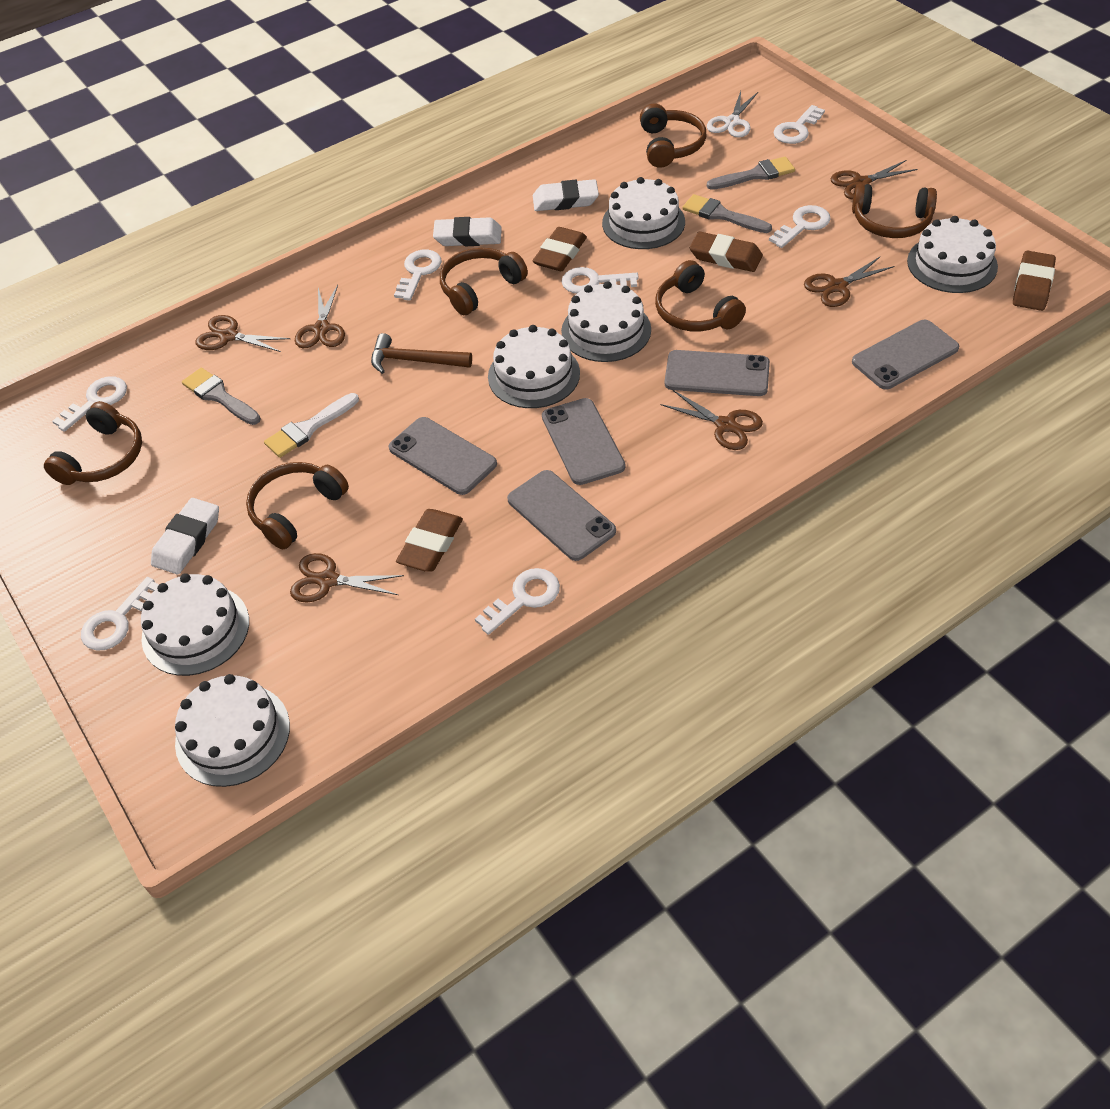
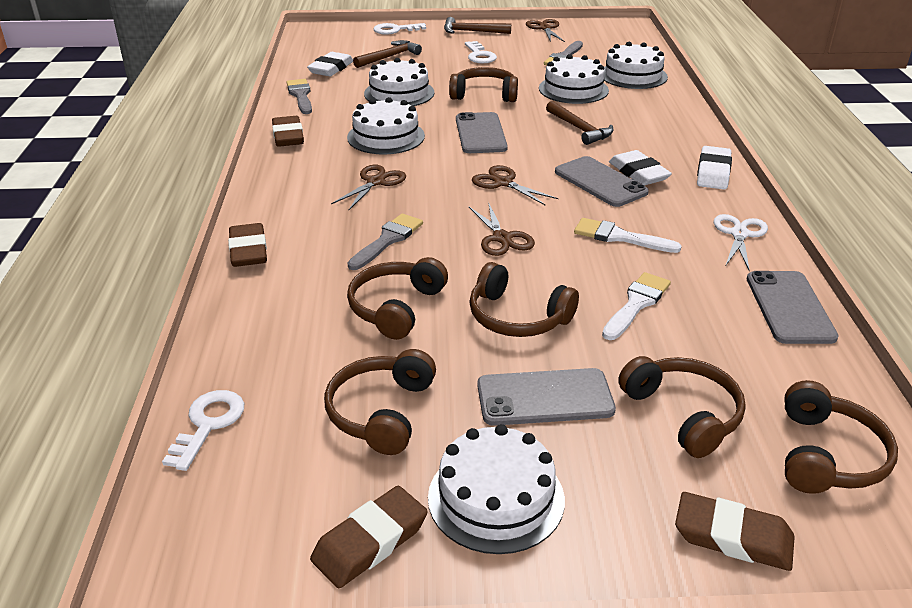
brown hammer: 1 -> 3
brown scissors: 6 -> 4
grey phone: 5 -> 4
white brush: 1 -> 2
white cake: 6 -> 5
white key: 7 -> 3

